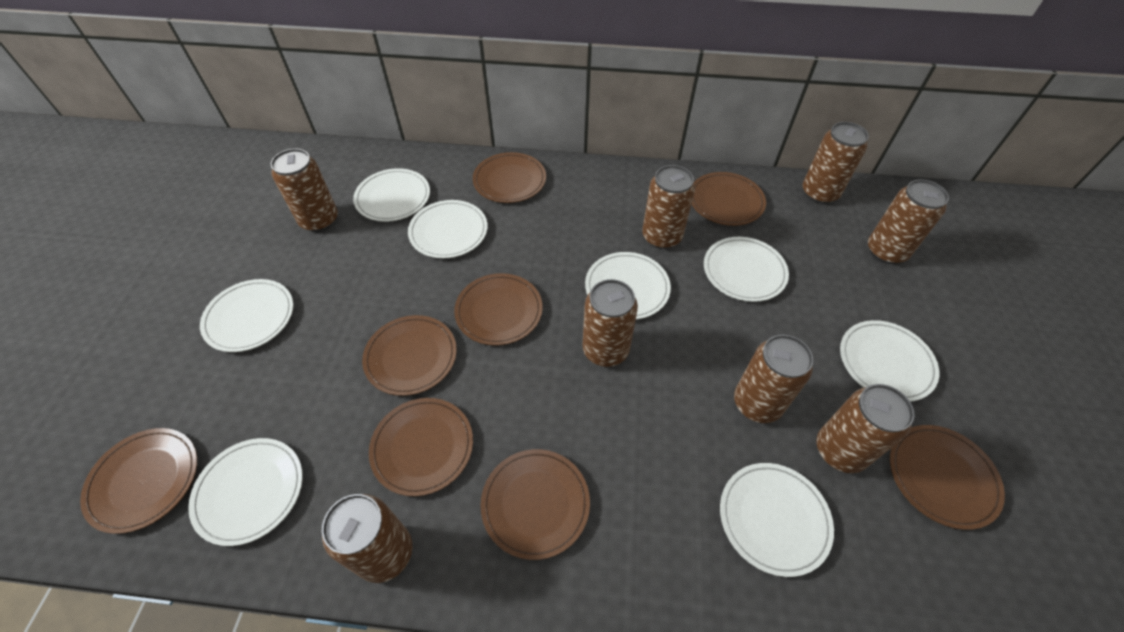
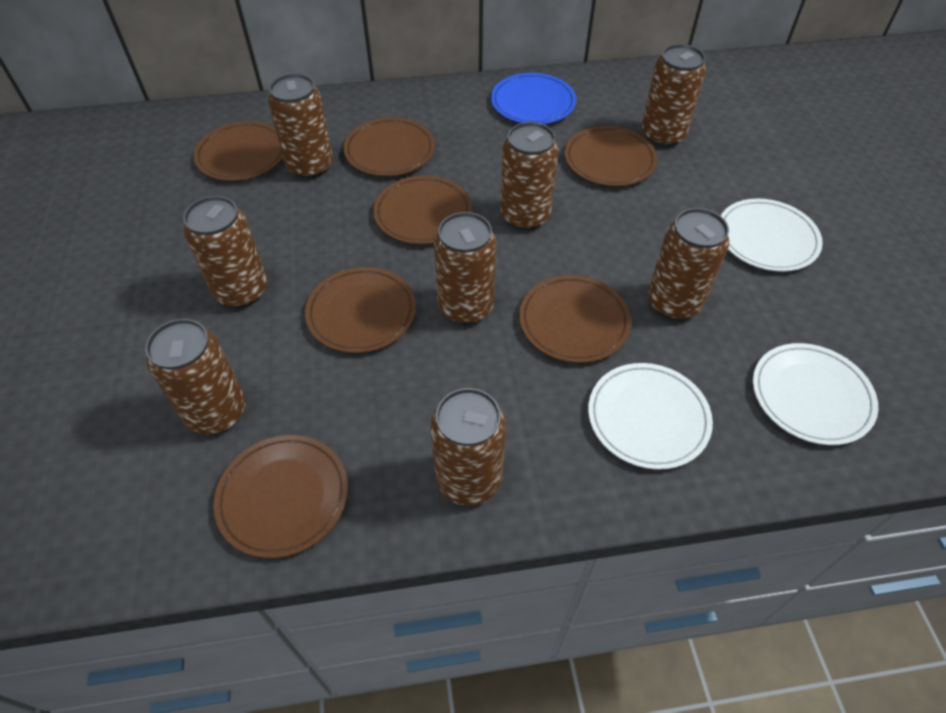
blue plate: 0 -> 1
brown plate: 8 -> 7
white plate: 8 -> 3

